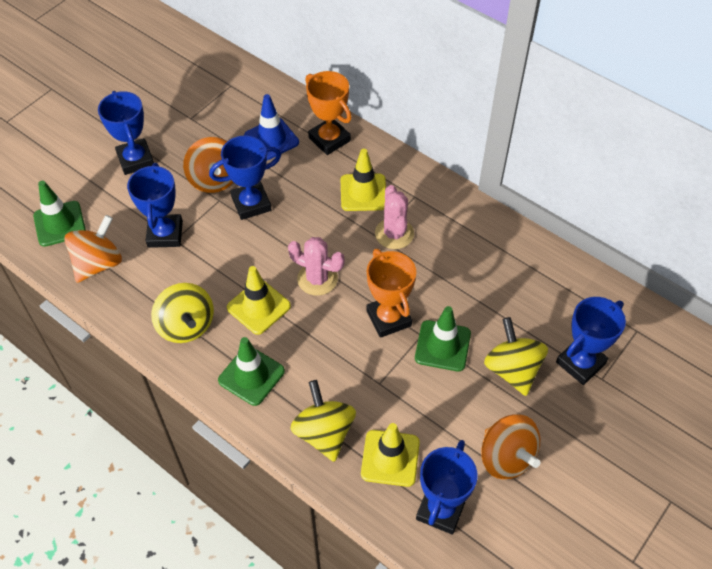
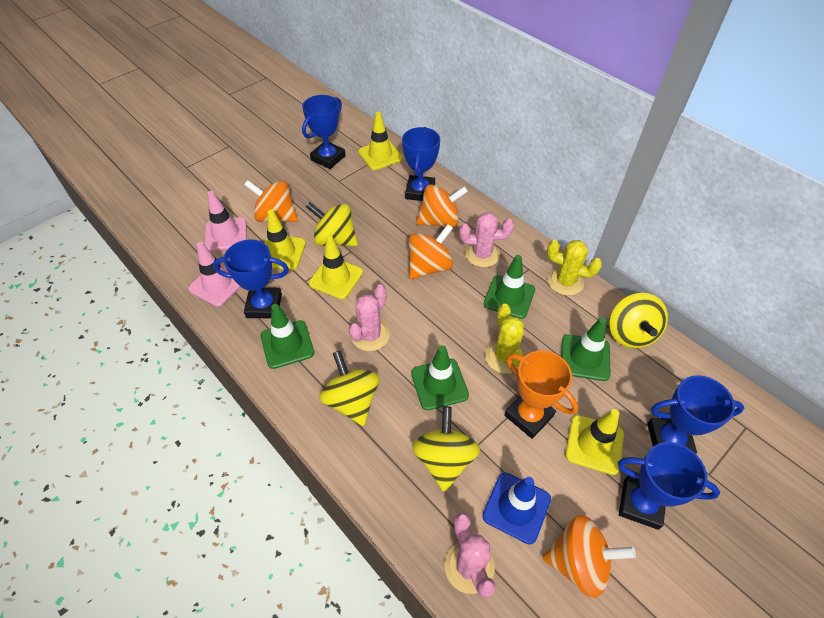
green traffic cone: 3 -> 4
orange spinning top: 3 -> 4
orange trophy: 2 -> 1
pink cactus: 2 -> 3
pink traffic cone: 0 -> 2
yellow cactus: 0 -> 2
yellow spinning top: 3 -> 4
yellow traffic cone: 3 -> 4

